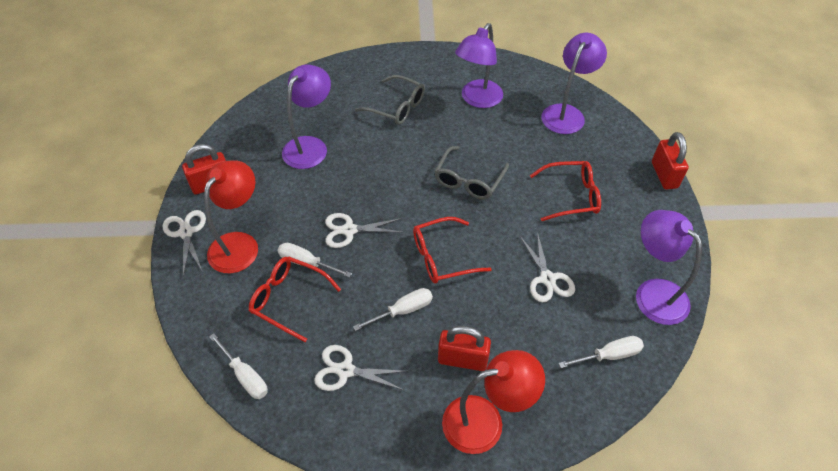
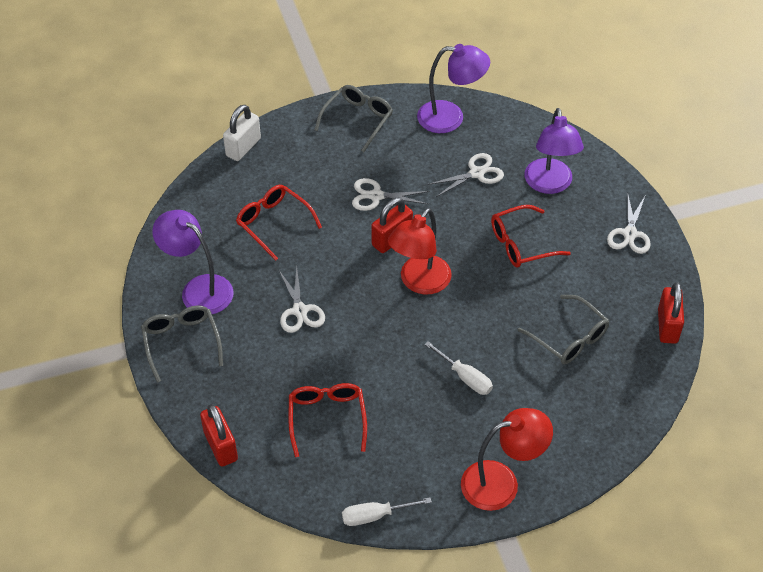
grey glasses: 2 -> 3
purple lamp: 4 -> 3
white padlock: 0 -> 1
white screwdriver: 4 -> 2

